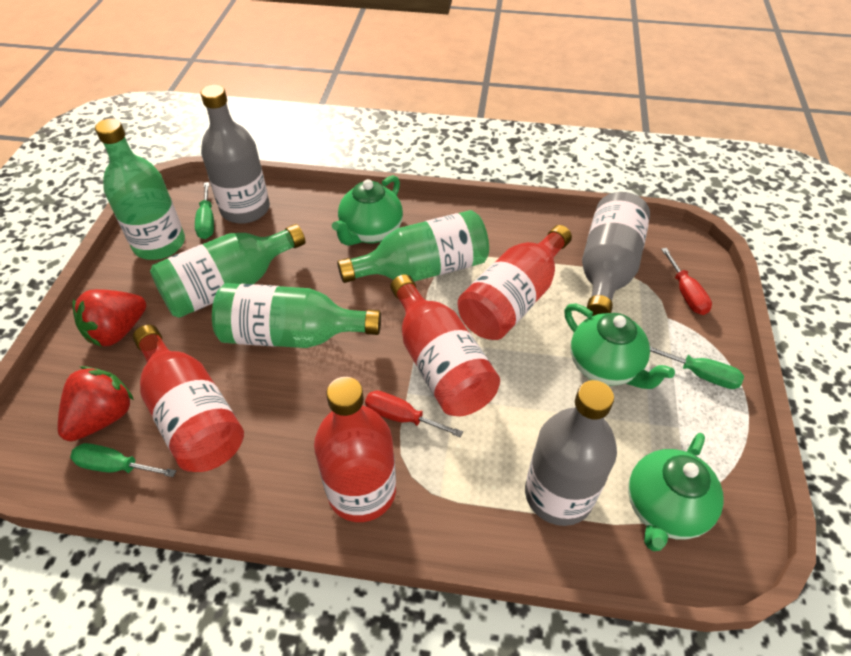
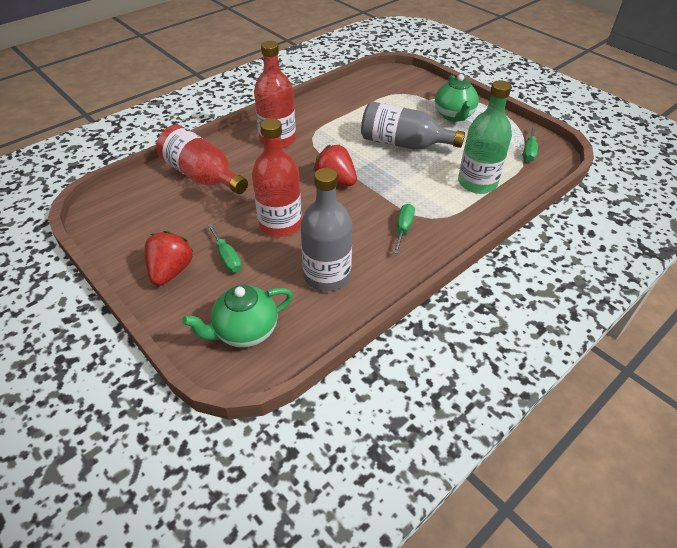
green bottle: 4 -> 1
green teapot: 3 -> 2
grey bottle: 3 -> 2
red bottle: 4 -> 3
red screwdriver: 2 -> 0

